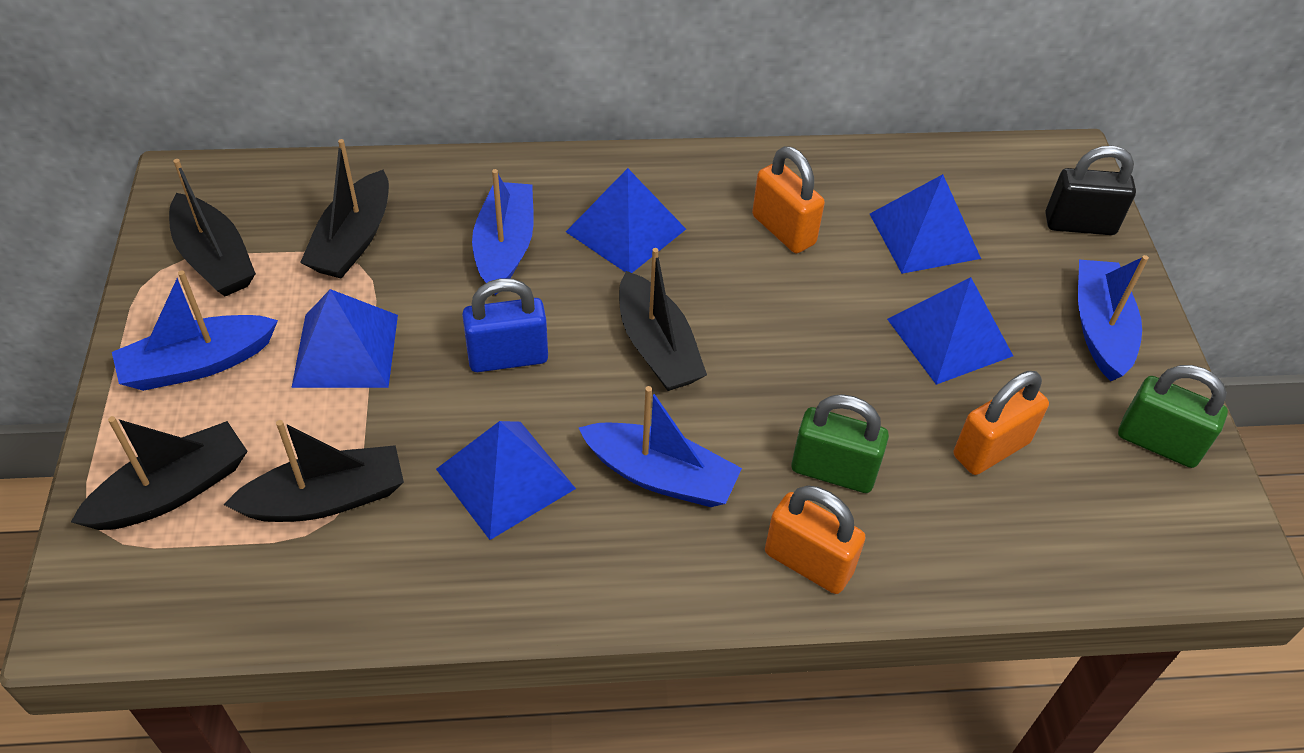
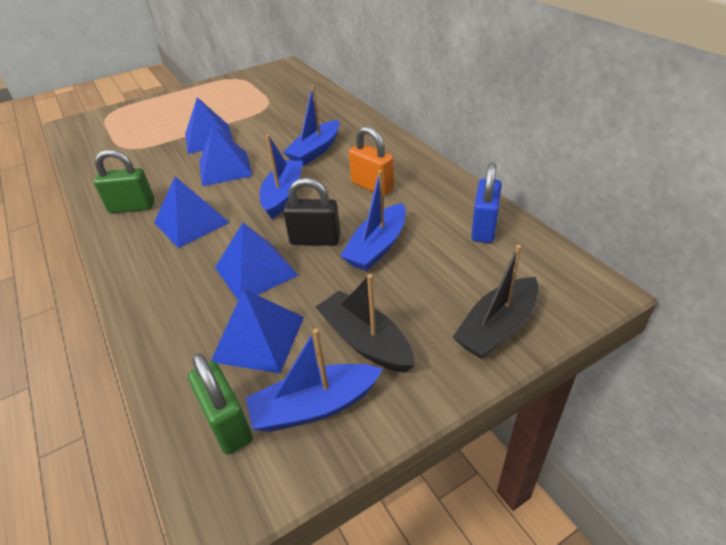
black boat: 5 -> 2
orange padlock: 3 -> 1

